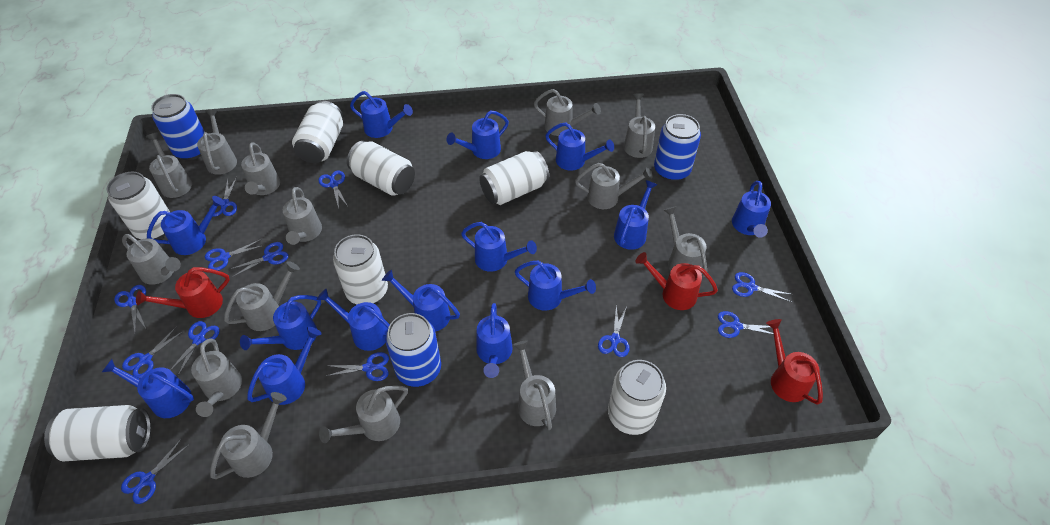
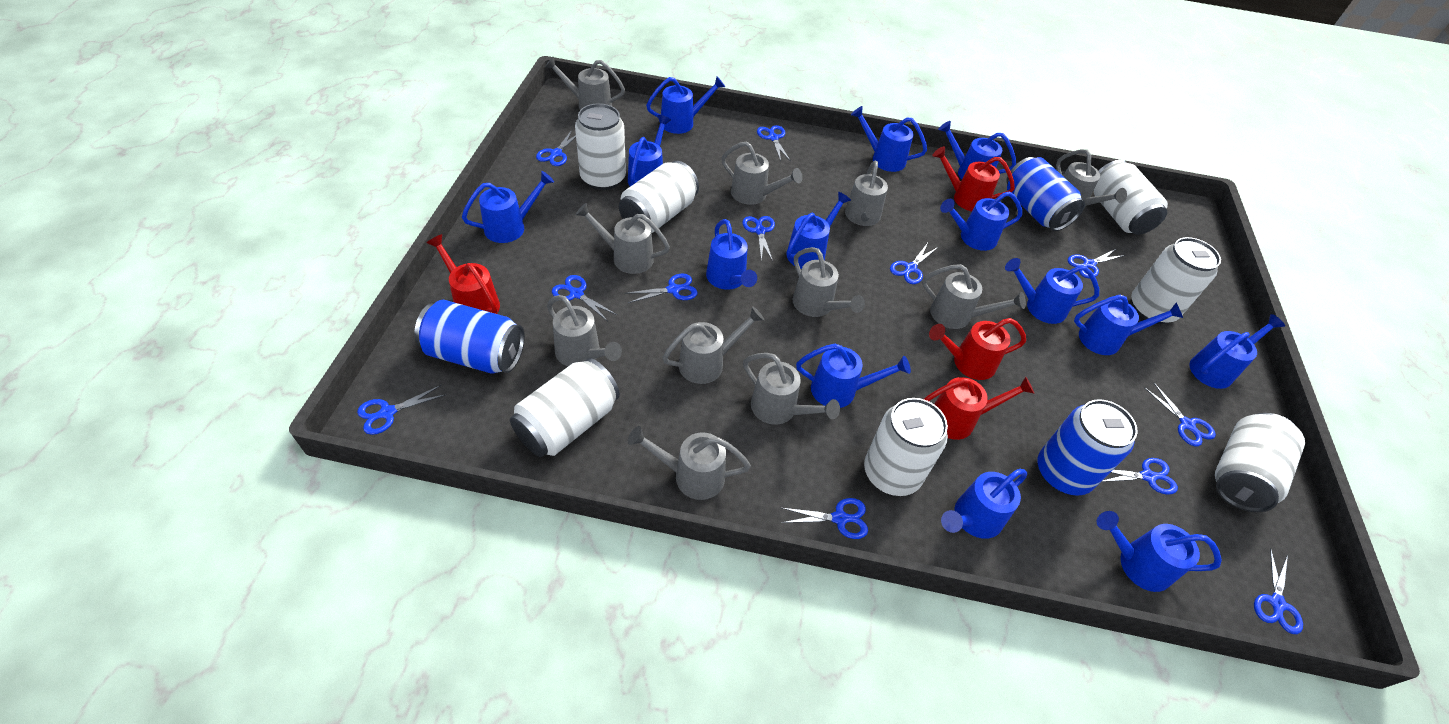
grey watering can: 14 -> 11
red watering can: 3 -> 4

